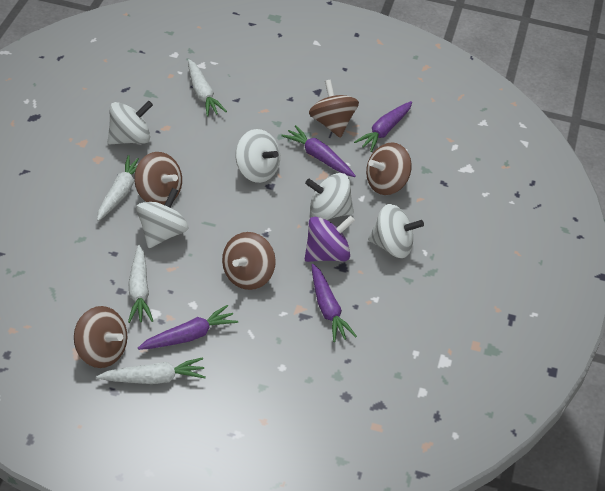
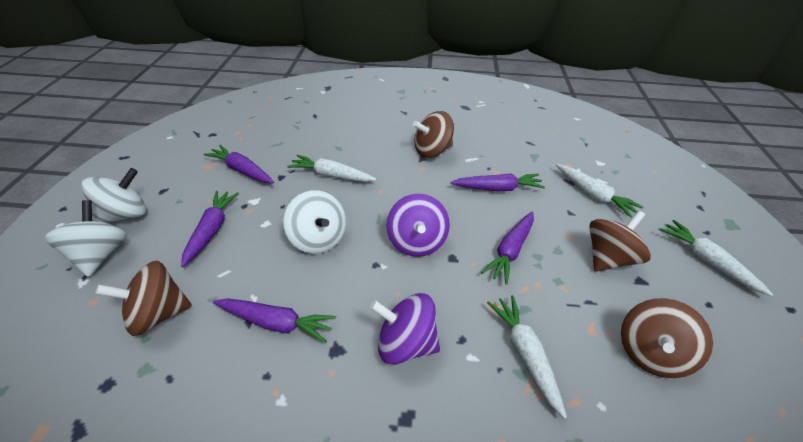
brown spinning top: 5 -> 4
purple carrot: 4 -> 5
purple spinning top: 1 -> 2
white spinning top: 5 -> 3

